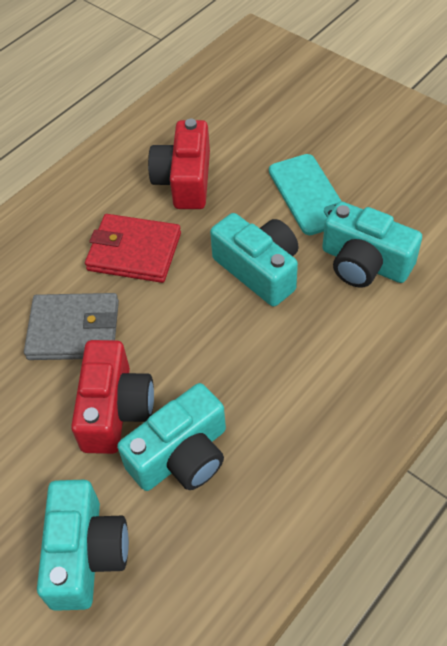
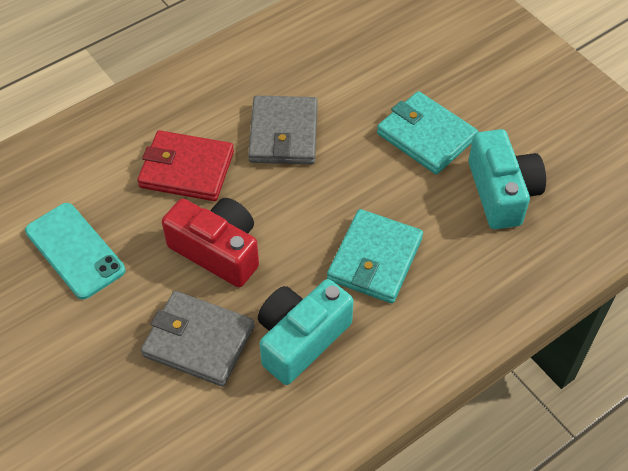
grey wallet: 1 -> 2
red camera: 2 -> 1
turquoise camera: 4 -> 2
turquoise wallet: 0 -> 2

